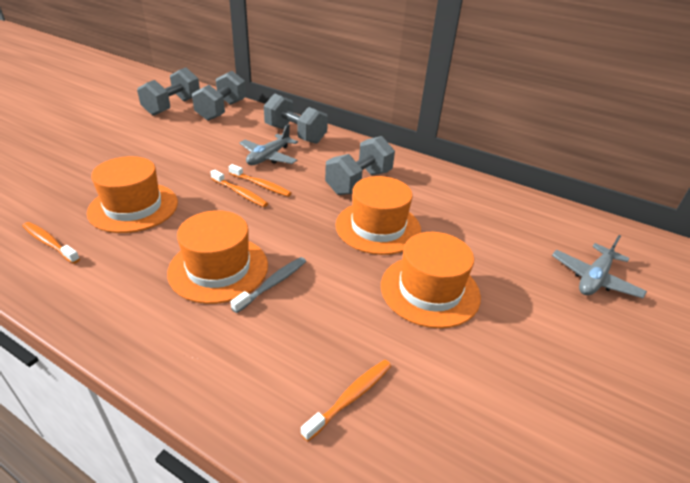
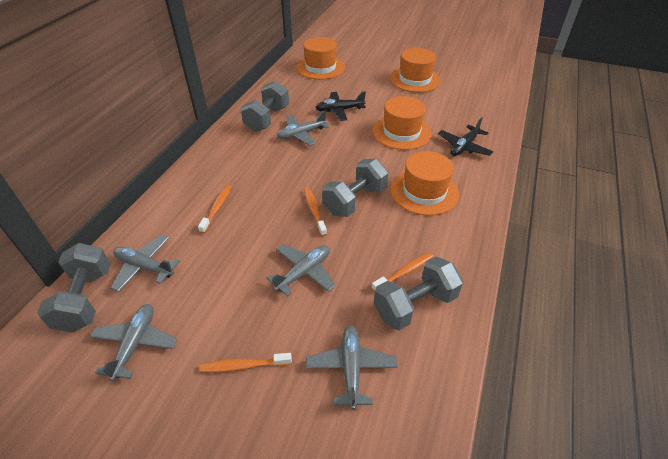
black plane: 0 -> 2
grey plane: 2 -> 5
grey toothbrush: 1 -> 0

